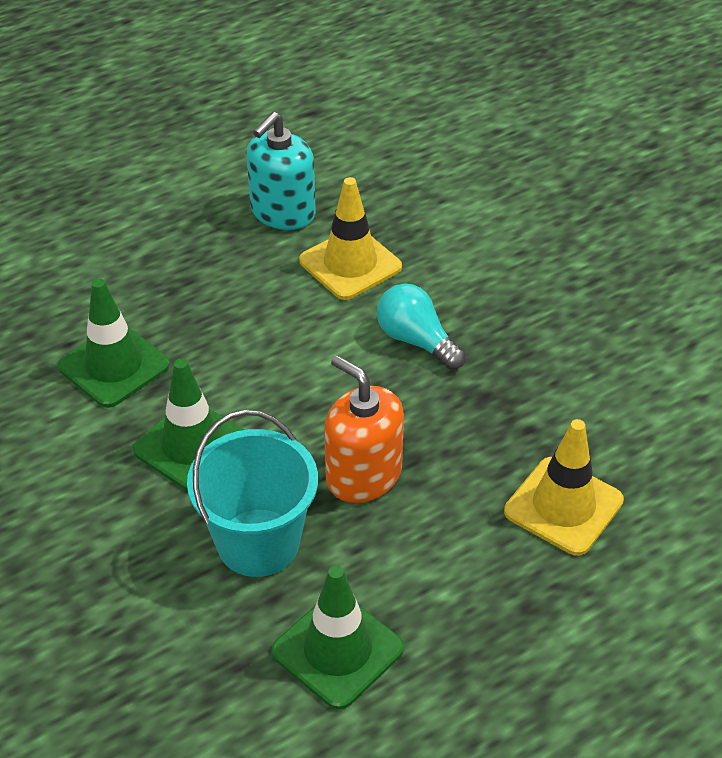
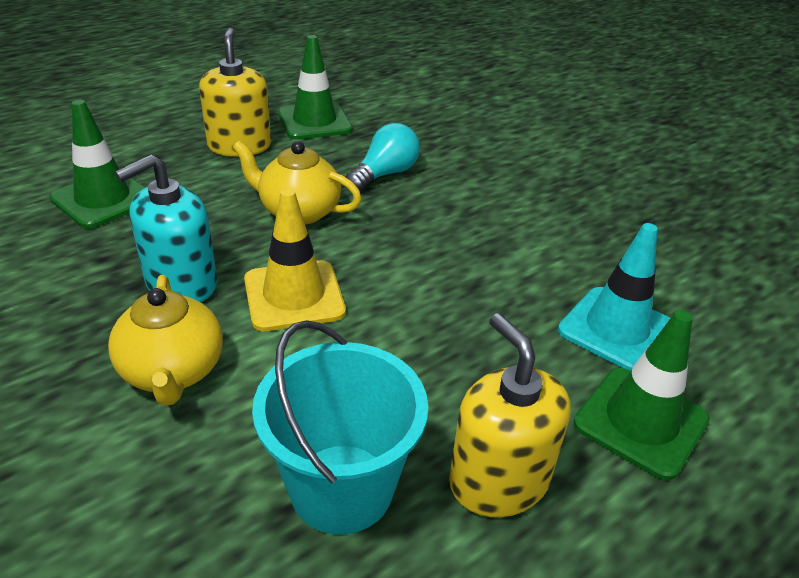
orange soap dispenser: 1 -> 0
turquoise traffic cone: 0 -> 1
yellow soap dispenser: 0 -> 2
yellow teapot: 0 -> 2
yellow traffic cone: 2 -> 1

